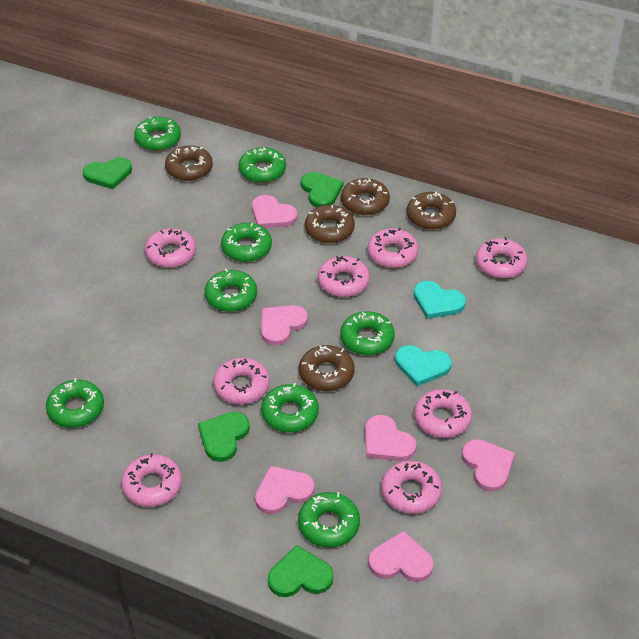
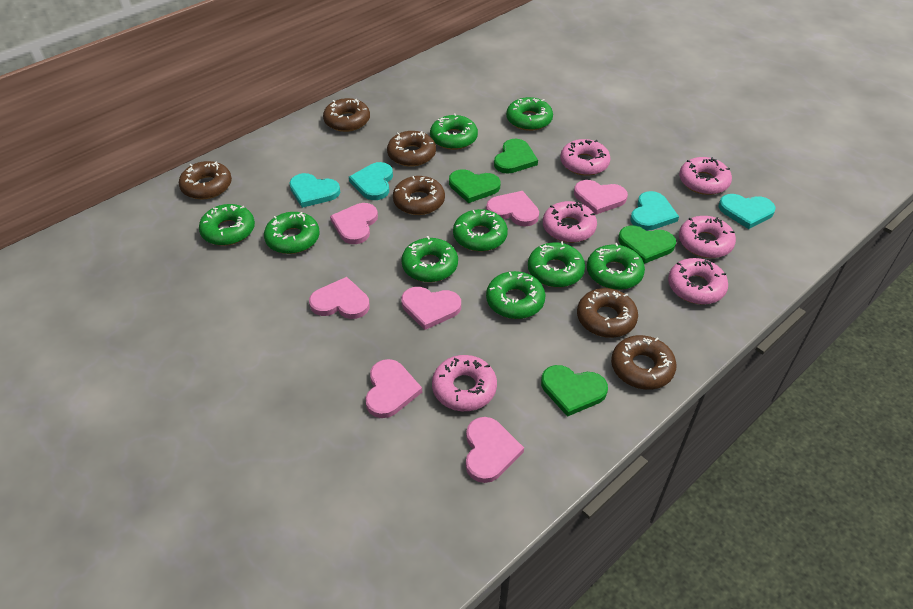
brown donut: 5 -> 6
green donut: 8 -> 9
pink donut: 8 -> 6
pink heart: 6 -> 7
turquoise heart: 2 -> 4

